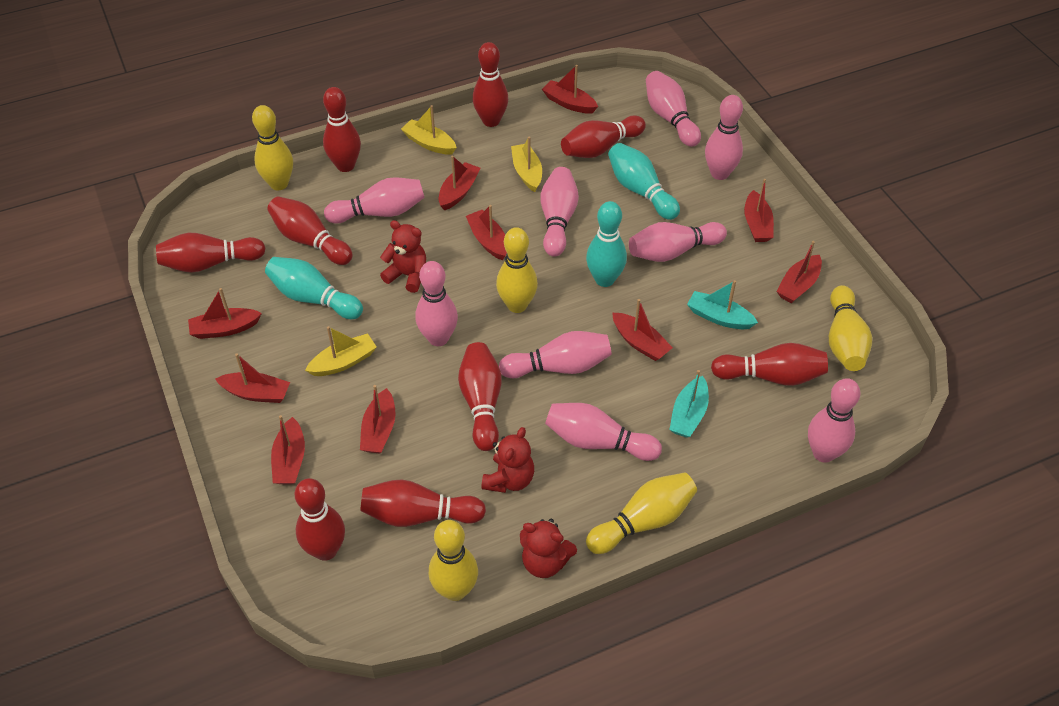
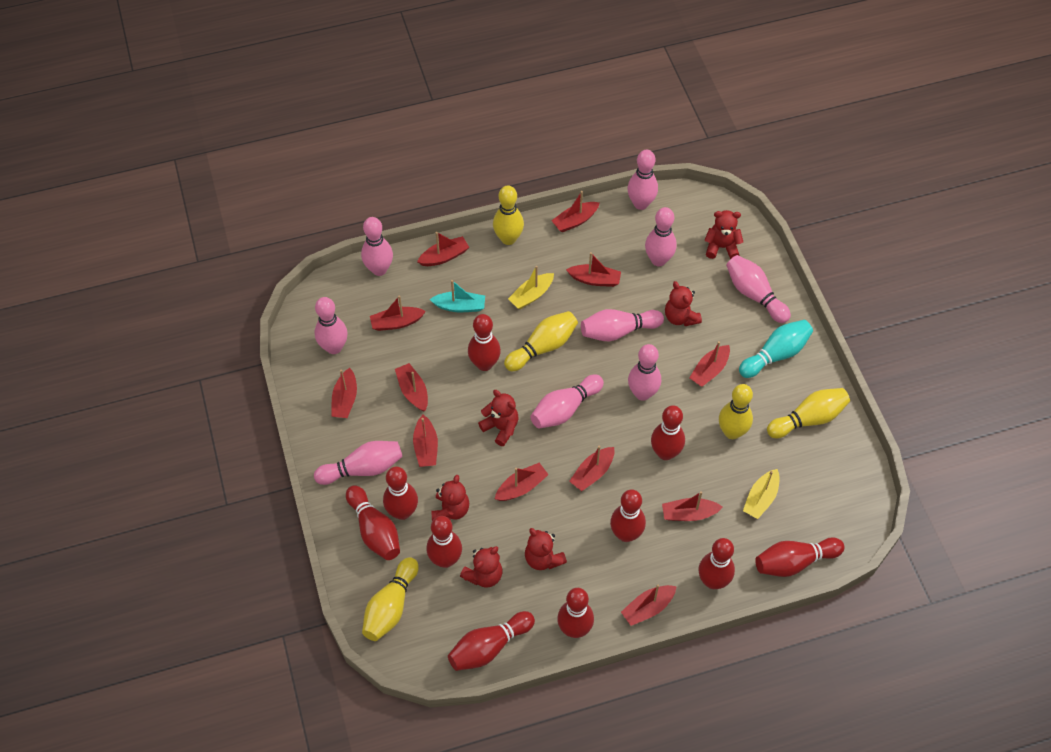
red boat: 10 -> 12
red bowling pin: 9 -> 10
red teddy bear: 3 -> 6
turquoise boat: 2 -> 1
turquoise bowling pin: 3 -> 1
yellow boat: 3 -> 2

